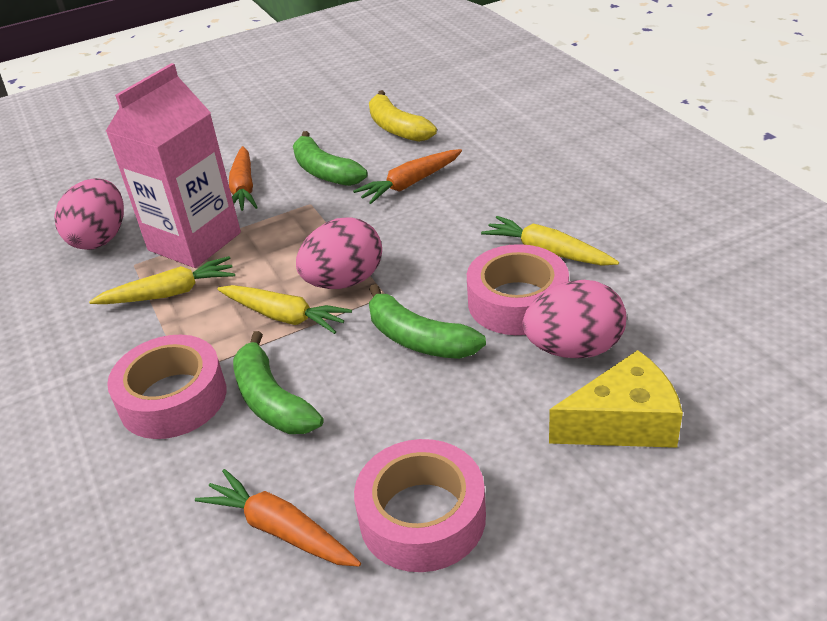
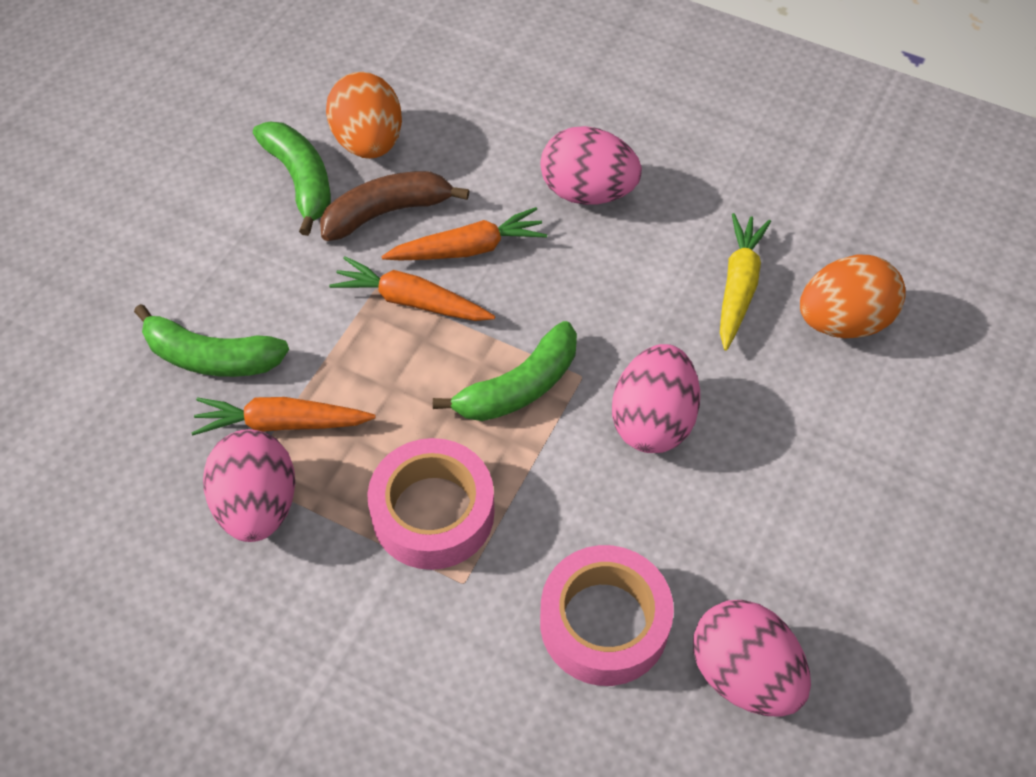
brown banana: 0 -> 1
orange egg: 0 -> 2
pink carton: 1 -> 0
pink egg: 3 -> 4
pink tape: 3 -> 2
yellow banana: 1 -> 0
yellow carrot: 3 -> 1
yellow cheese: 1 -> 0

